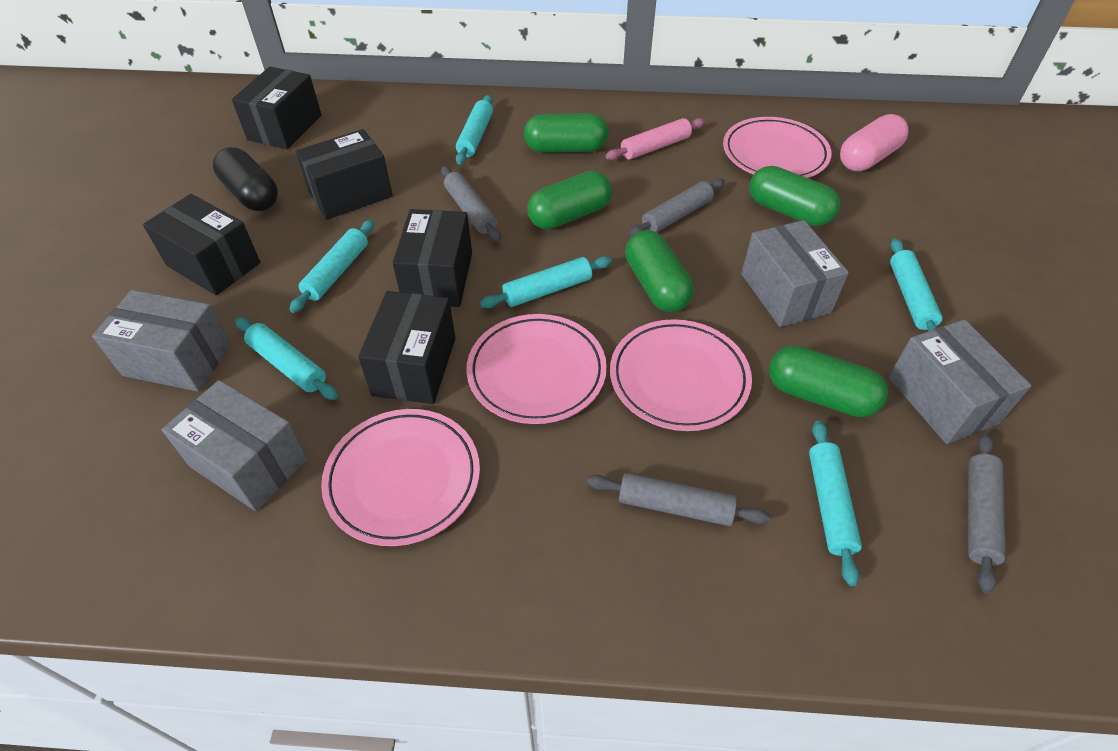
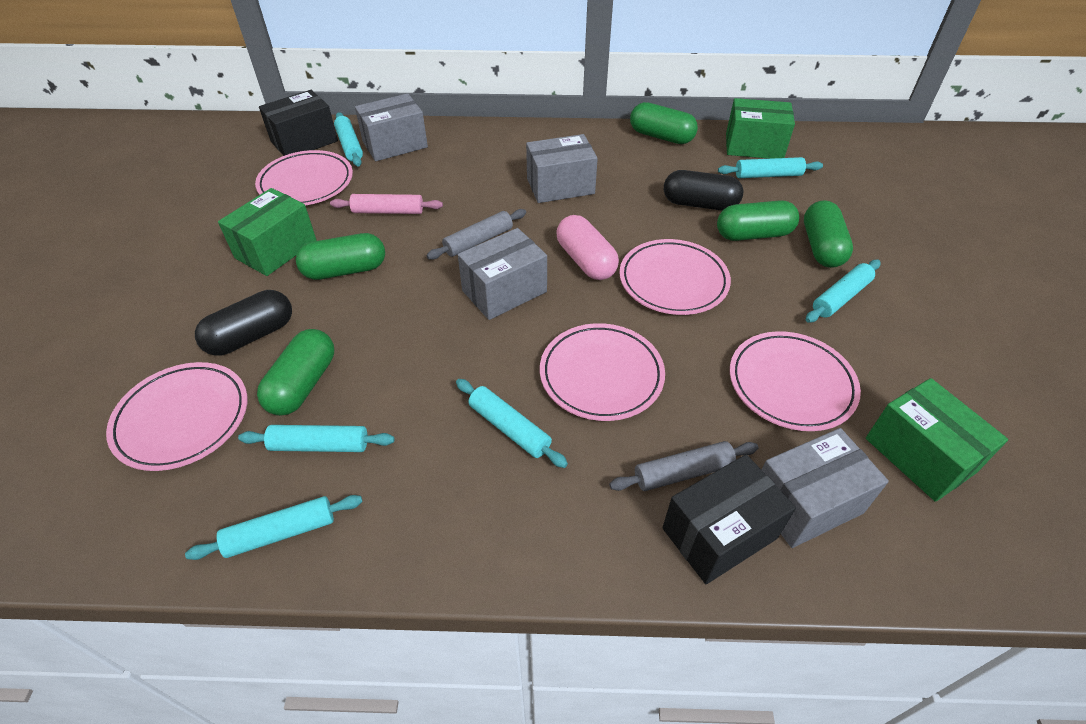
black box: 5 -> 2
black capsule: 1 -> 2
green box: 0 -> 3
grey rolling pin: 4 -> 2
pink plate: 4 -> 5

